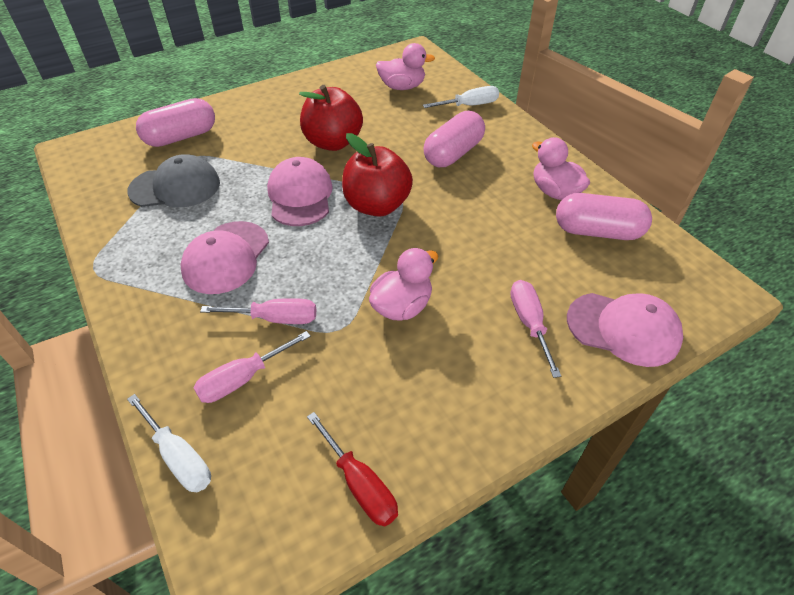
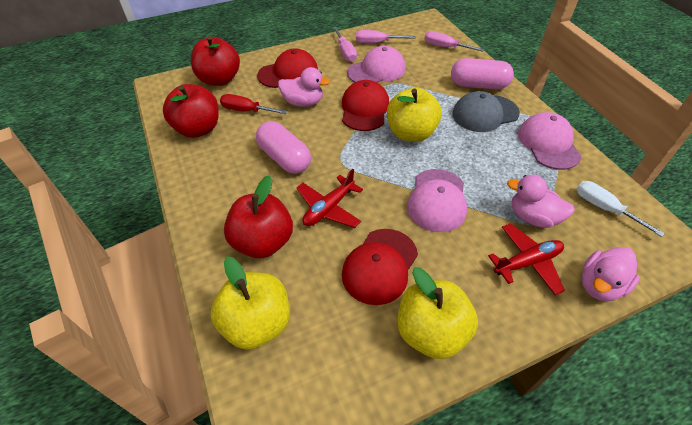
pink capsule: 3 -> 2
red apple: 2 -> 3
red cap: 0 -> 3
red plane: 0 -> 2
white screwdriver: 2 -> 1
yellow apple: 0 -> 3

